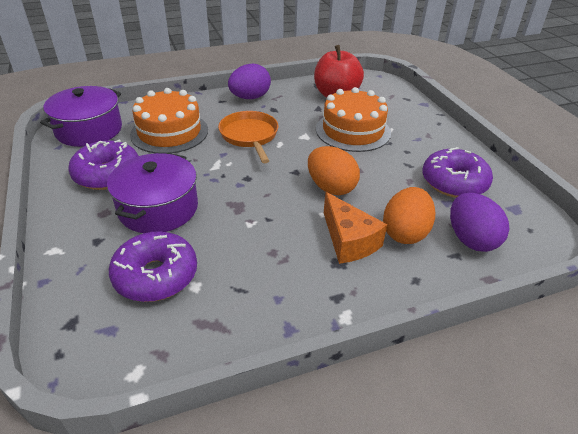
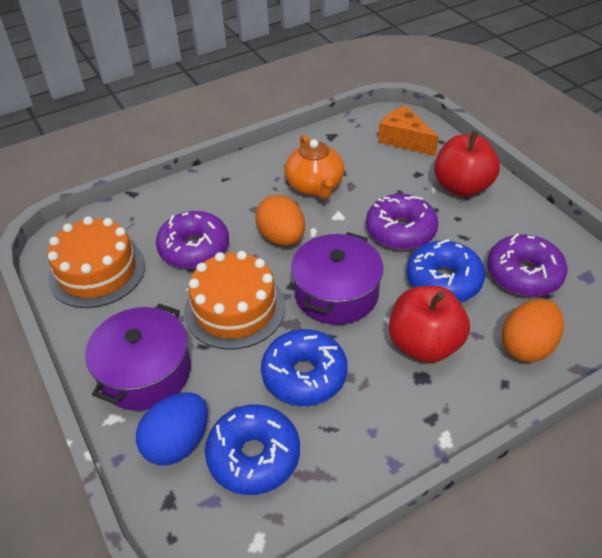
blue donut: 0 -> 3
blue egg: 0 -> 1
orange pan: 1 -> 0
orange teapot: 0 -> 1
purple egg: 2 -> 0
red apple: 1 -> 2

